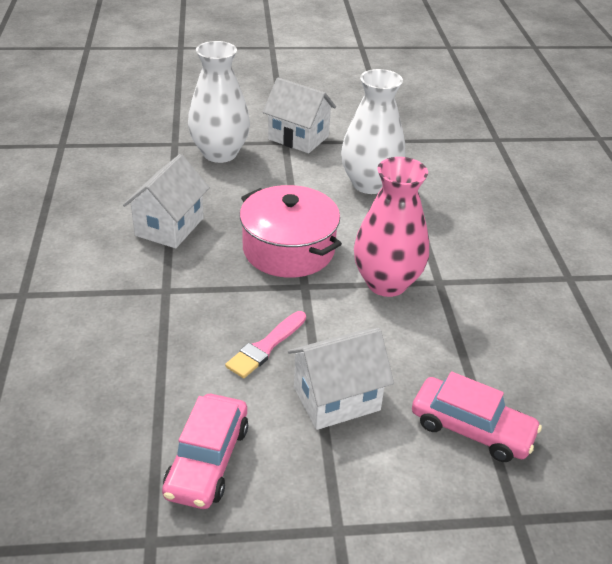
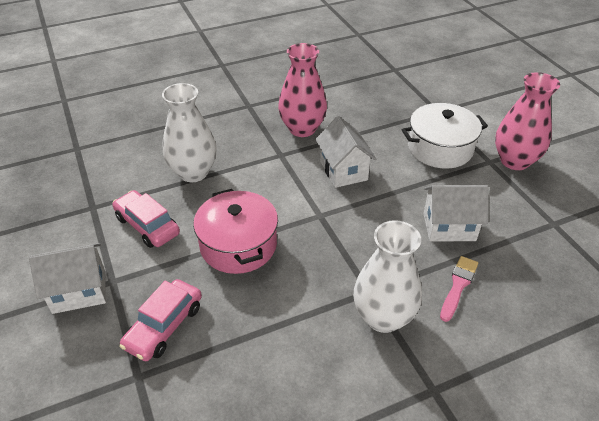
pink vase: 1 -> 2
white pot: 0 -> 1

